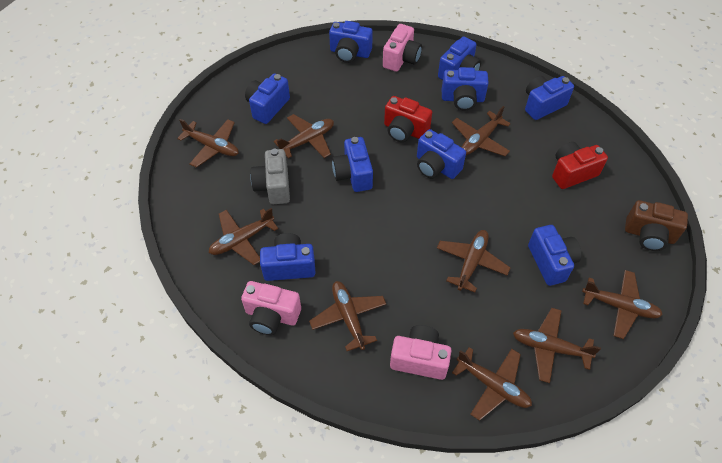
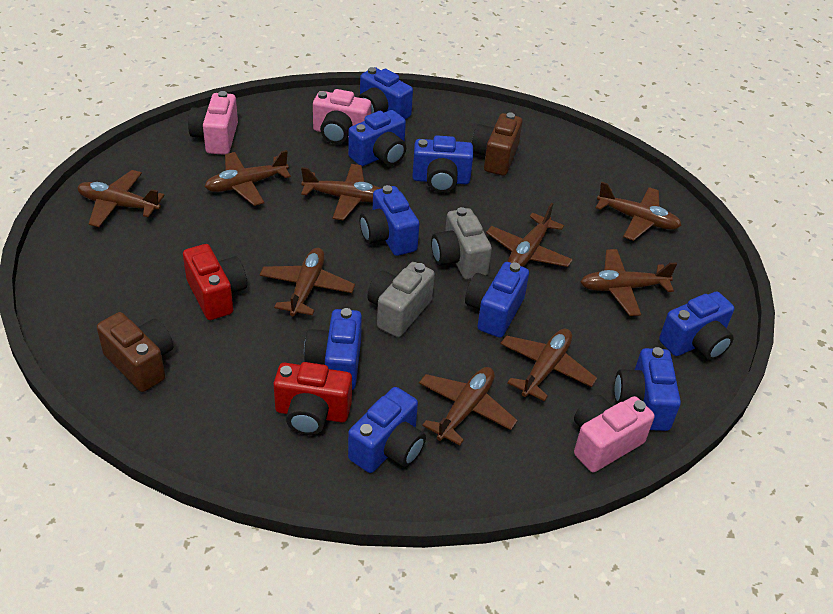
brown camera: 1 -> 2
grey camera: 1 -> 2

